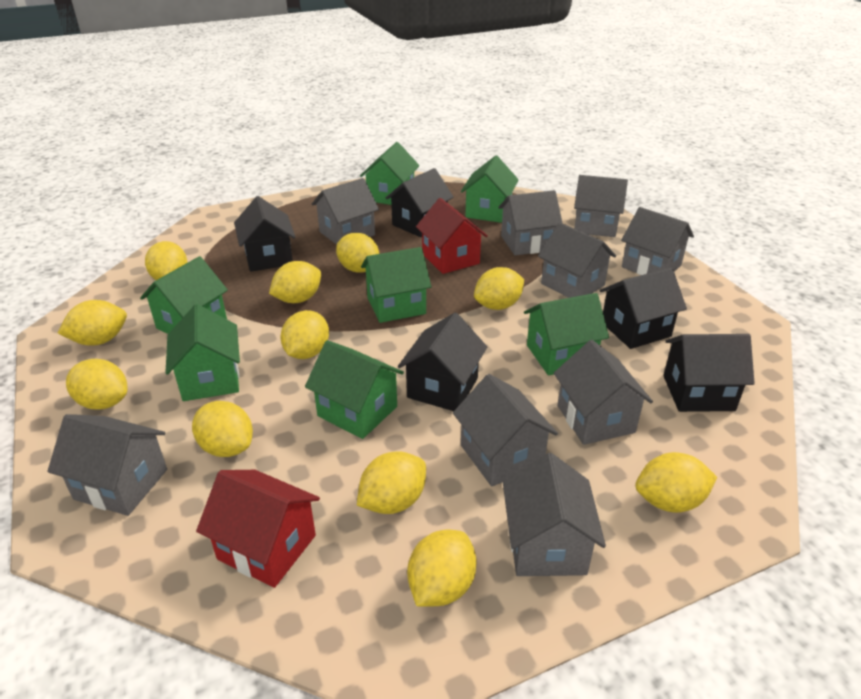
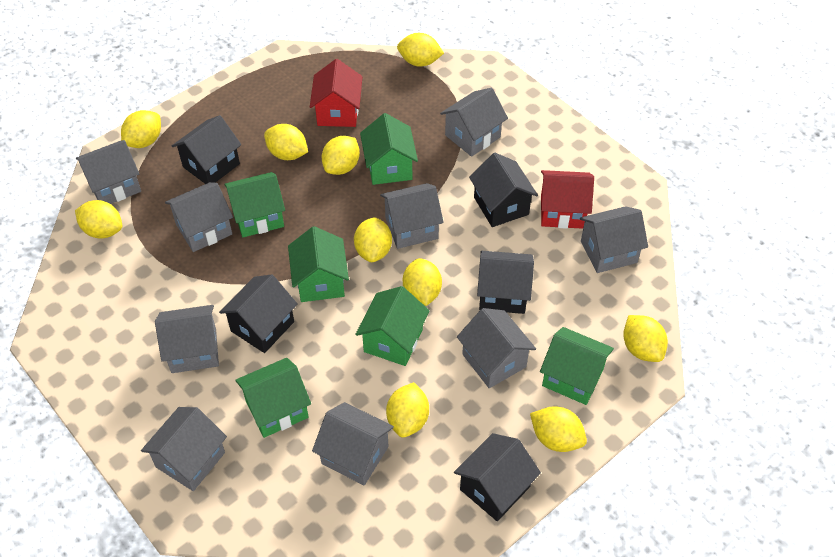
green house: 7 -> 6
yellow lemon: 11 -> 10

